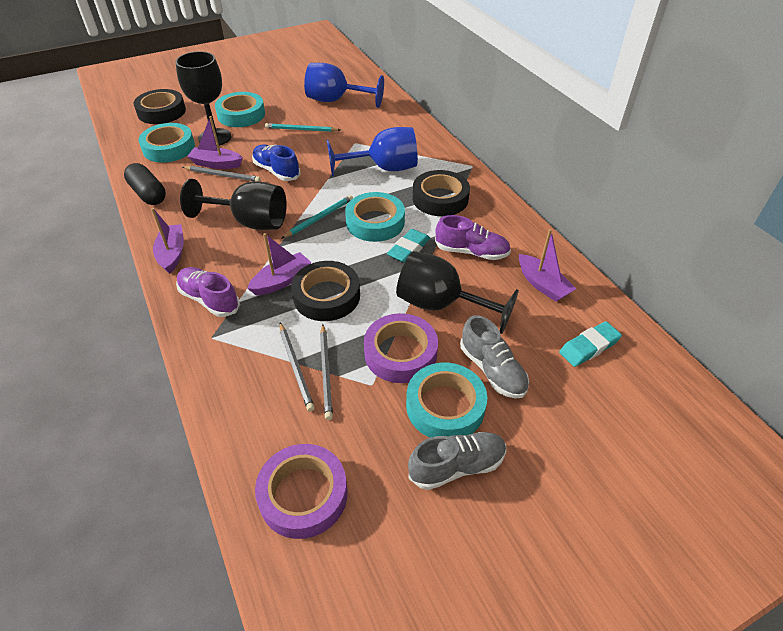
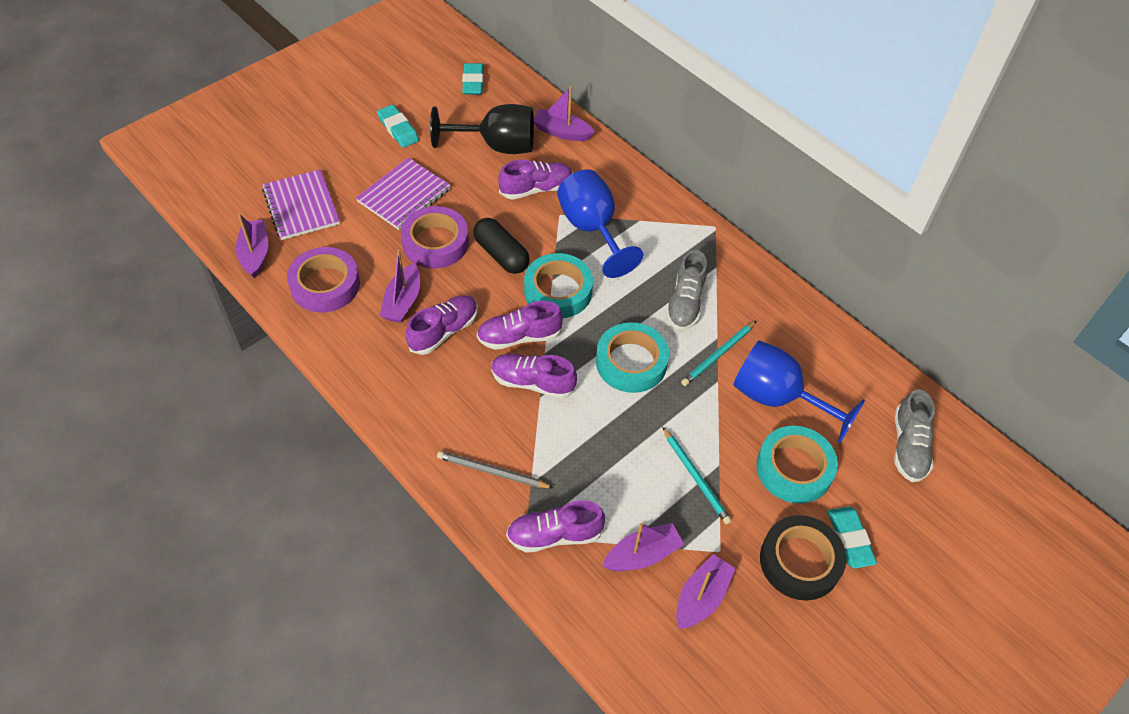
black goblet: 3 -> 1
black tape: 3 -> 1
blue shoe: 1 -> 0
grey pencil: 3 -> 1
purple boat: 4 -> 5
purple notebook: 0 -> 2
purple shoe: 2 -> 5
turquoise eraser: 2 -> 3
turquoise tape: 4 -> 3

